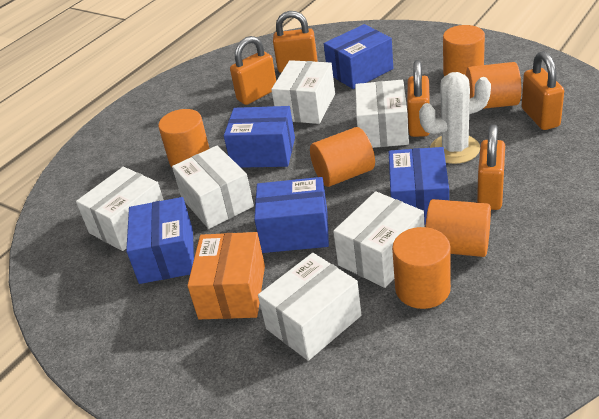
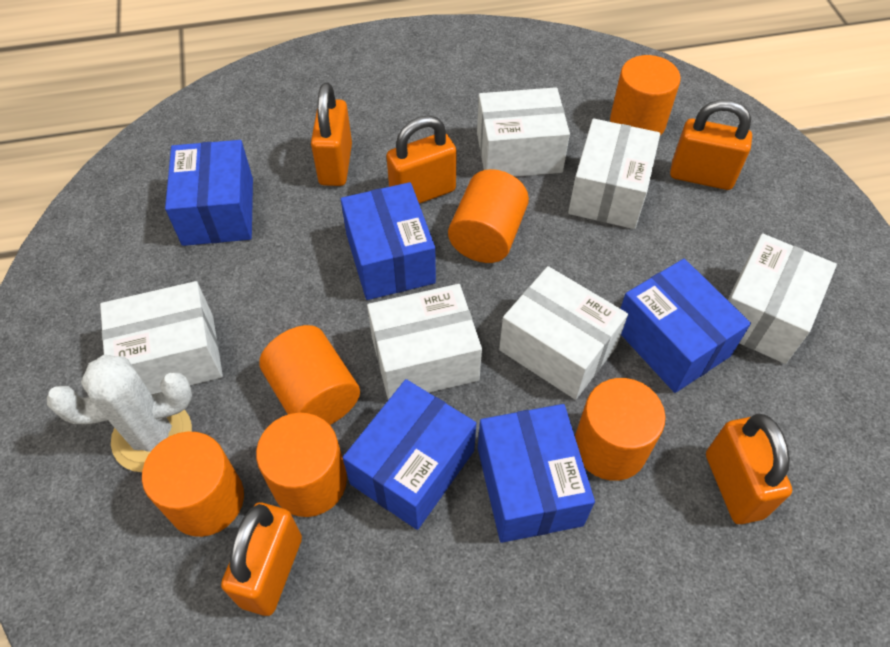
orange box: 1 -> 0

